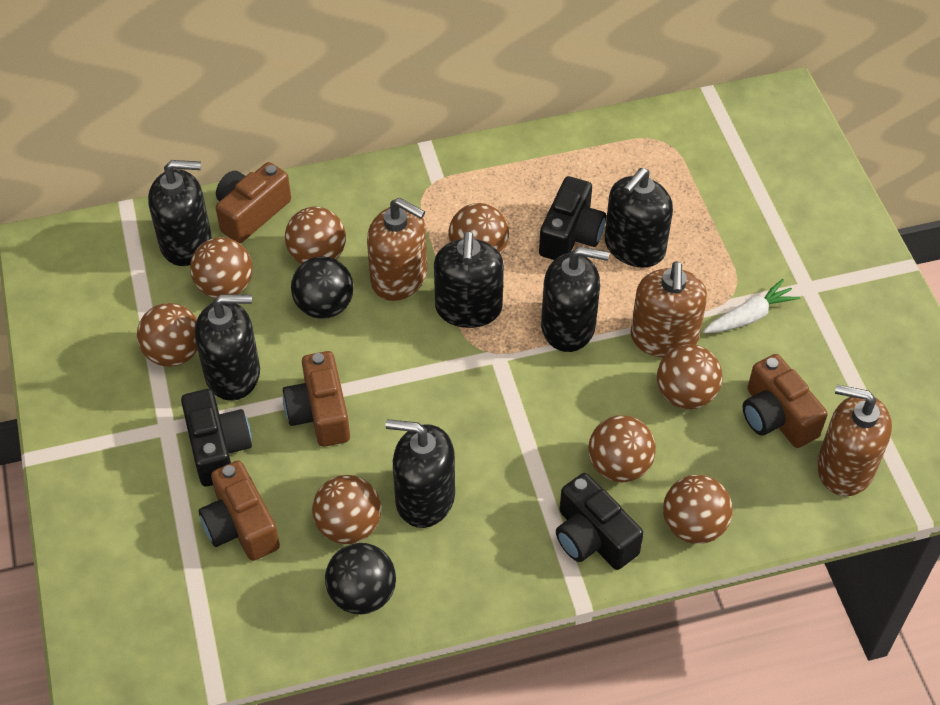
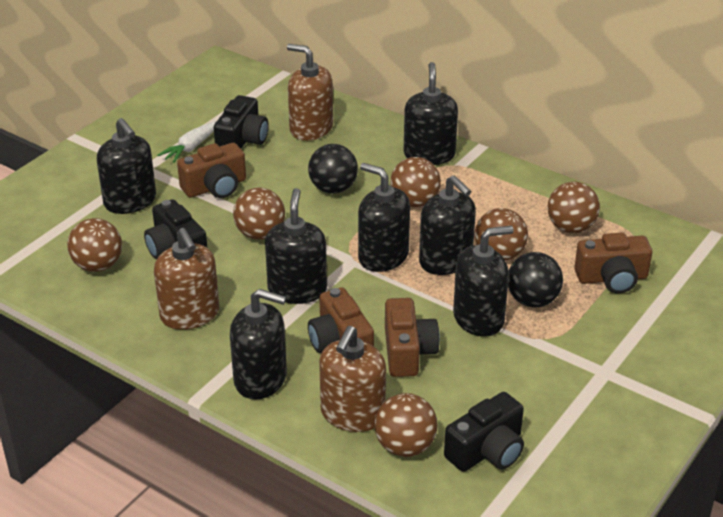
black soap dispenser: 6 -> 7
brown ball: 8 -> 6

